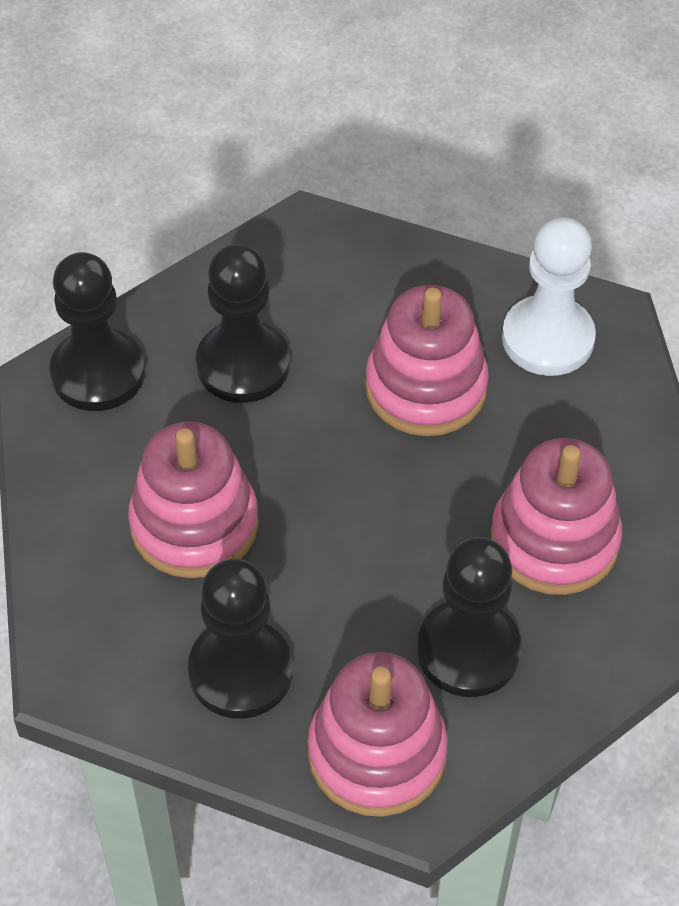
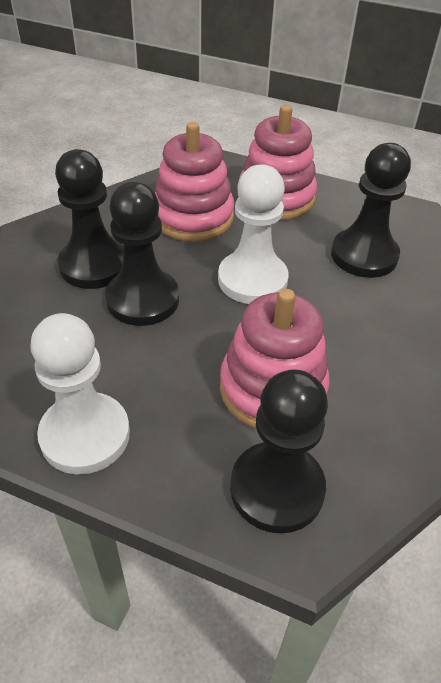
pink stacking toy: 4 -> 3
white pawn: 1 -> 2

